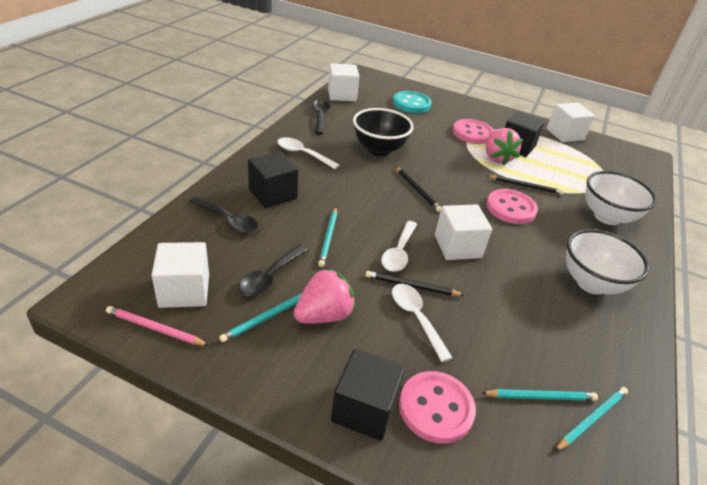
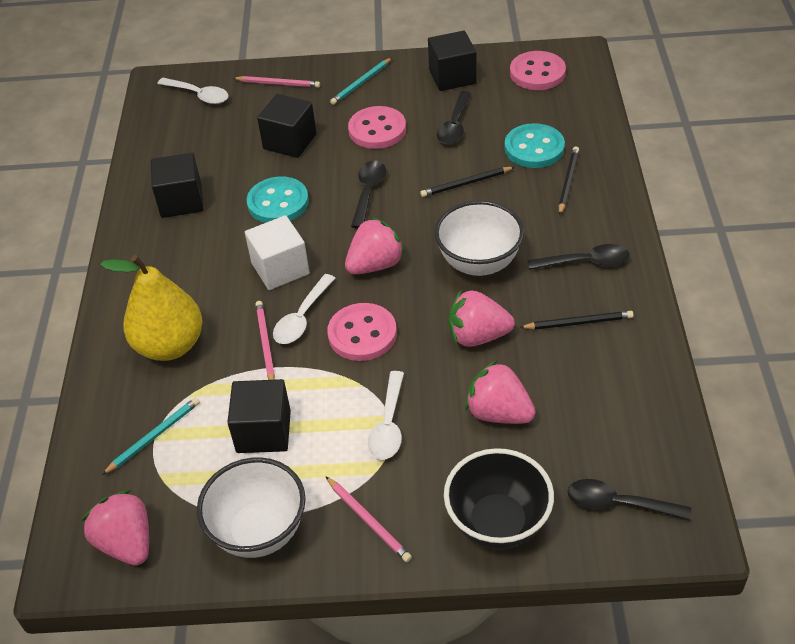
black cube: 3 -> 4
black spoon: 3 -> 4
pink pencil: 1 -> 3
pink strawberry: 2 -> 4
turquoise button: 1 -> 2
turquoise pencil: 4 -> 2
white cube: 4 -> 1
yellow pear: 0 -> 1

